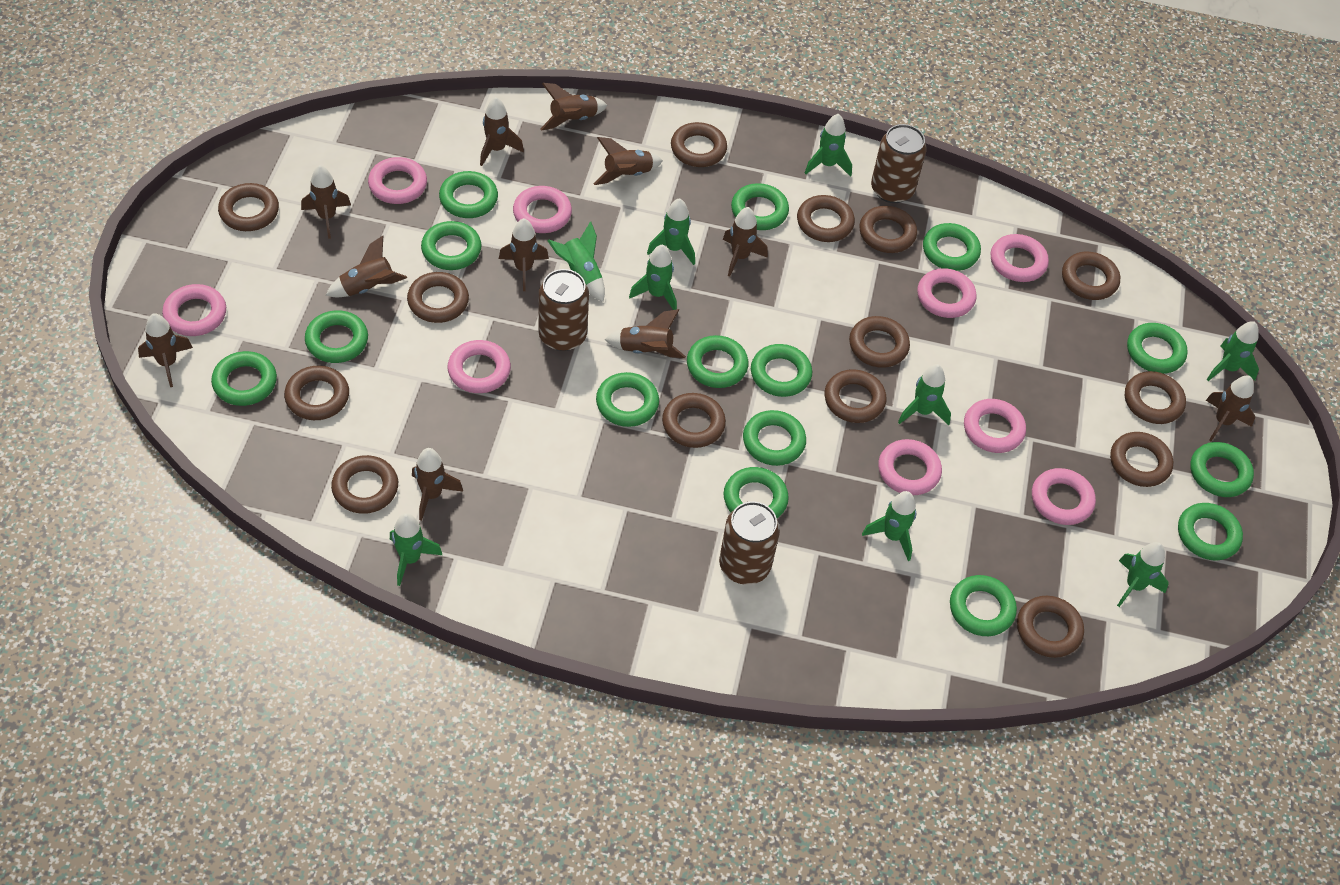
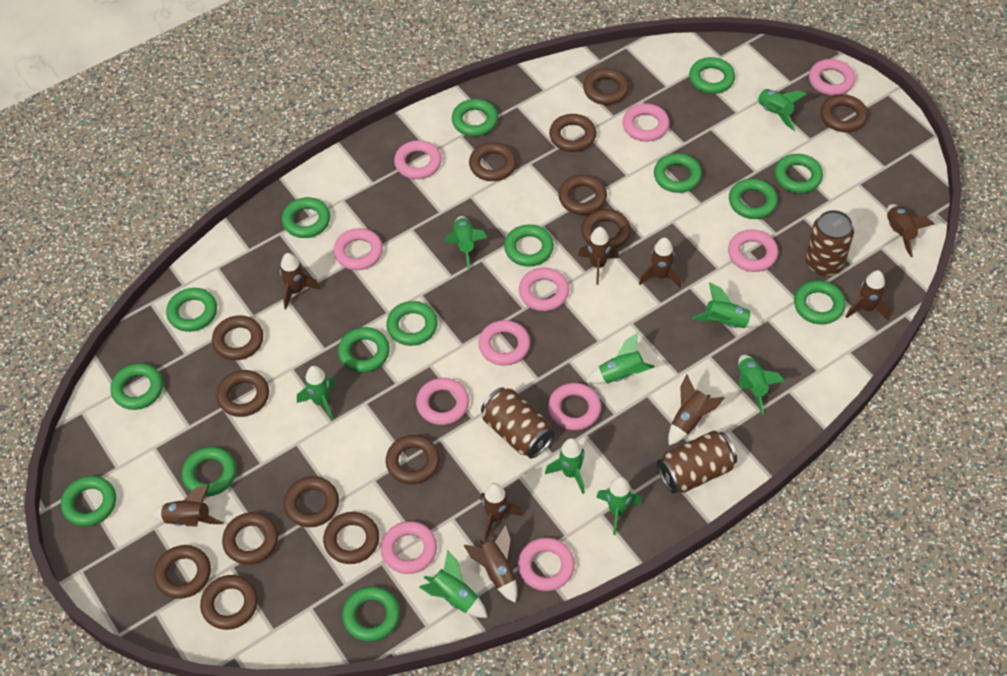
brown rocket: 11 -> 9
pink ring: 9 -> 11

